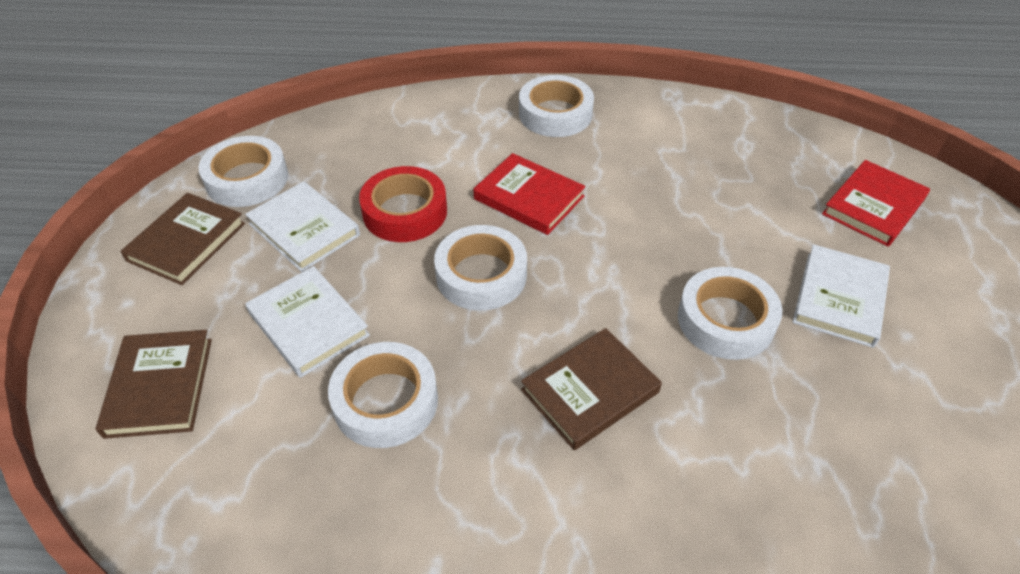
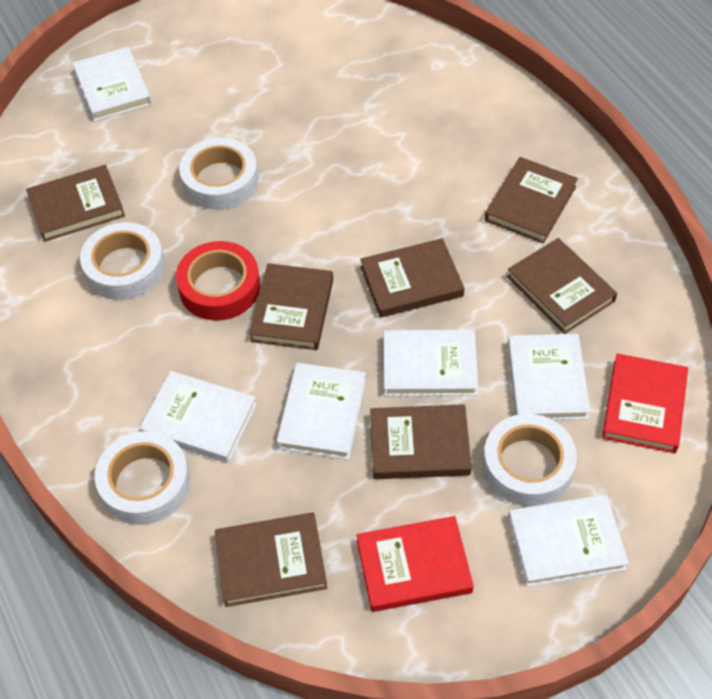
brown book: 3 -> 7
white book: 3 -> 6
white tape: 5 -> 4

